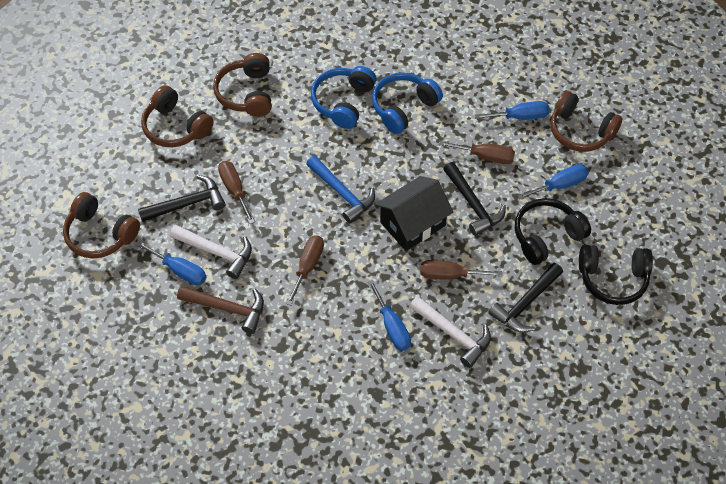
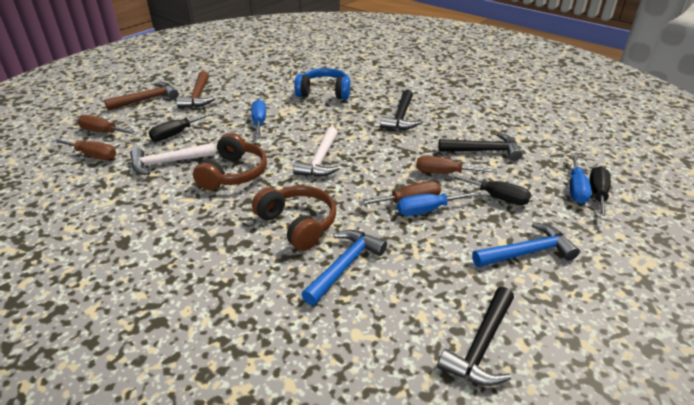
black headphones: 2 -> 0
black house: 1 -> 0
black screwdriver: 0 -> 3
blue hammer: 1 -> 2
blue headphones: 2 -> 1
blue screwdriver: 4 -> 3
brown hammer: 1 -> 2
brown headphones: 4 -> 2

